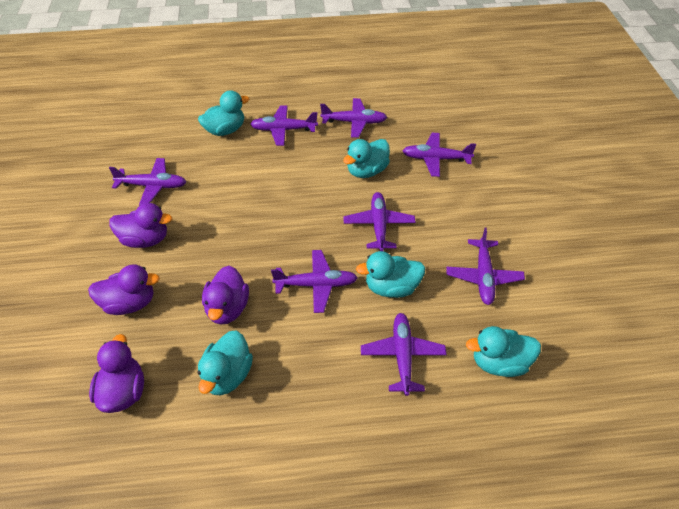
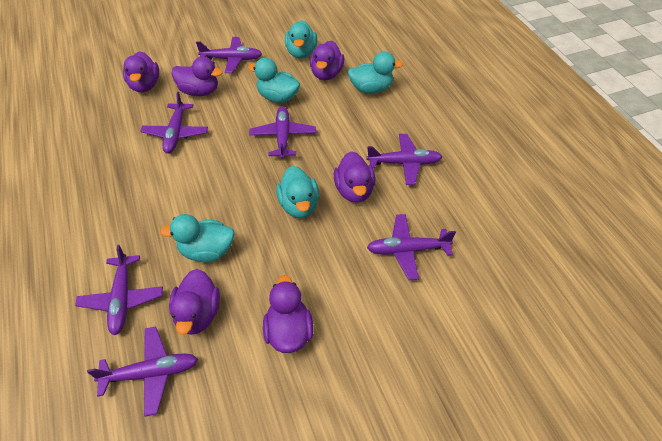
purple duck: 4 -> 6
purple plane: 8 -> 7

